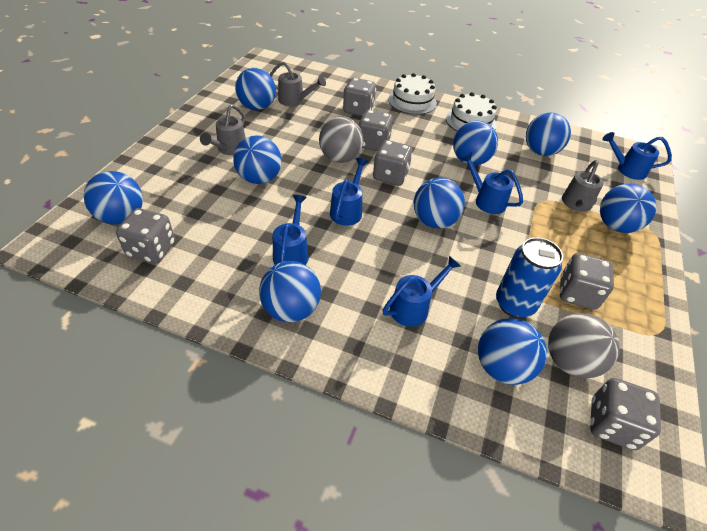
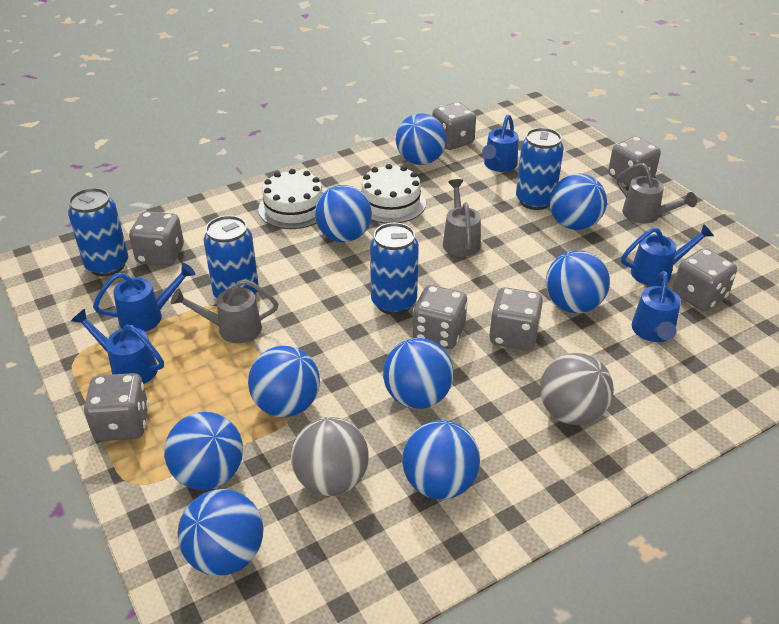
blue can: 1 -> 4
grey dice: 6 -> 7

